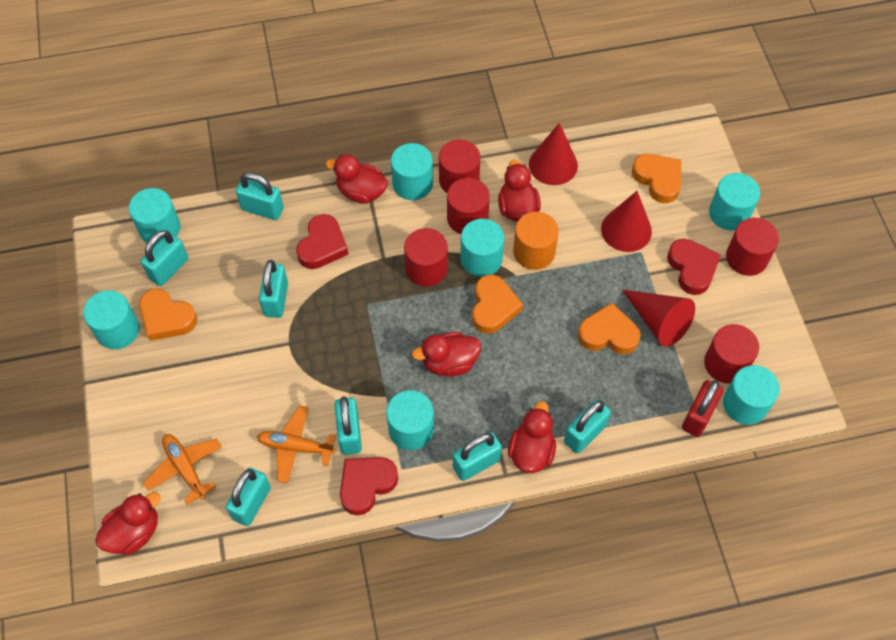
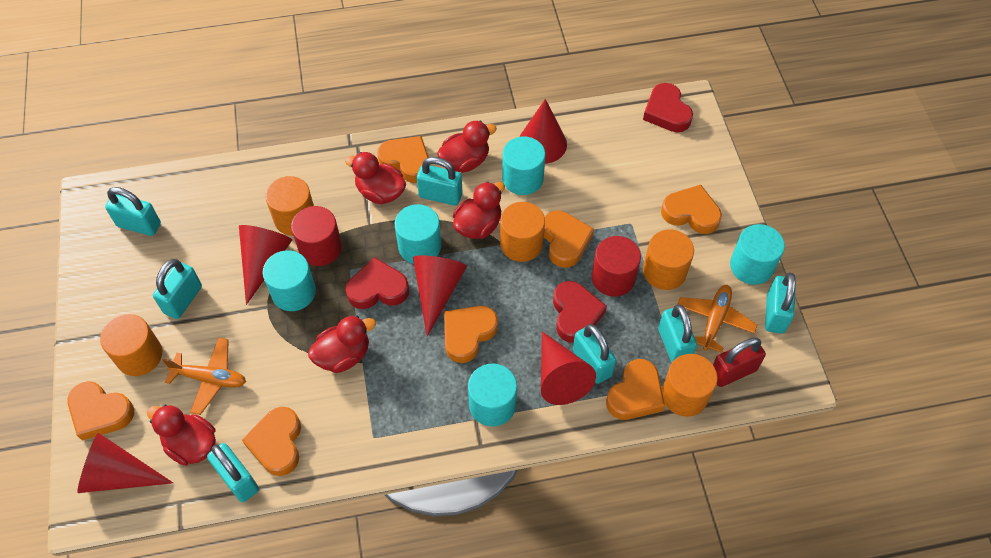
orange cylinder: 1 -> 5
orange heart: 4 -> 7
red cone: 3 -> 5
red cylinder: 5 -> 2
turquoise cylinder: 7 -> 5

